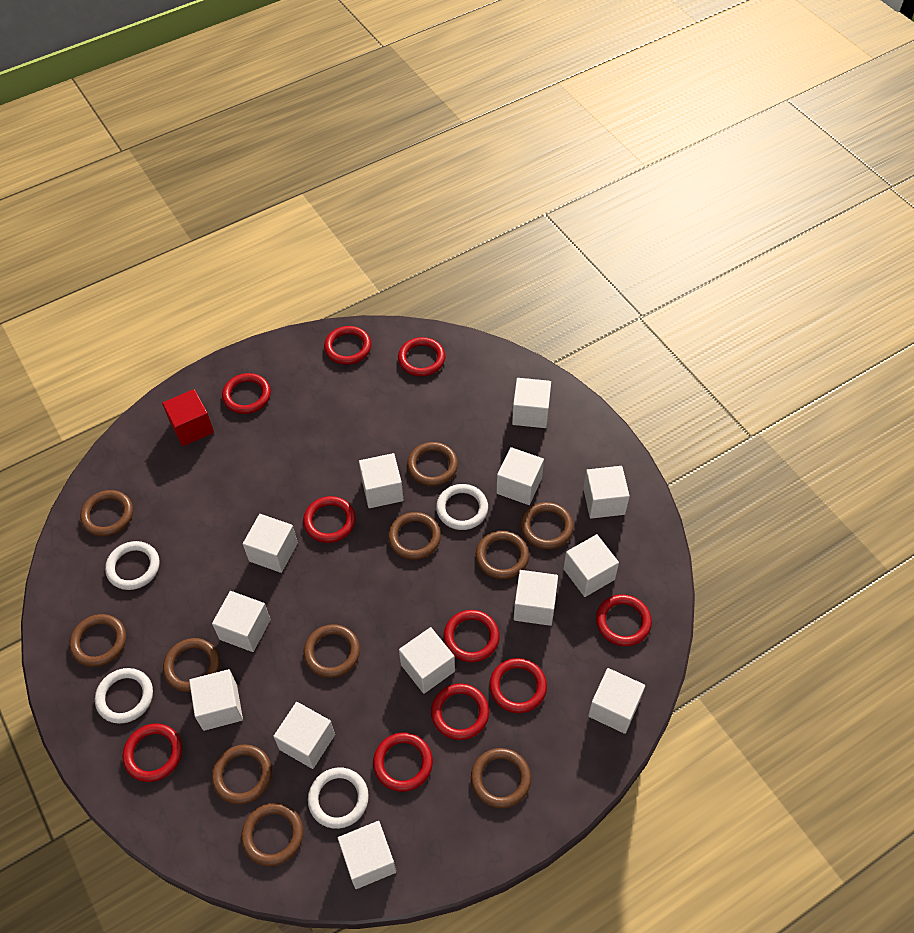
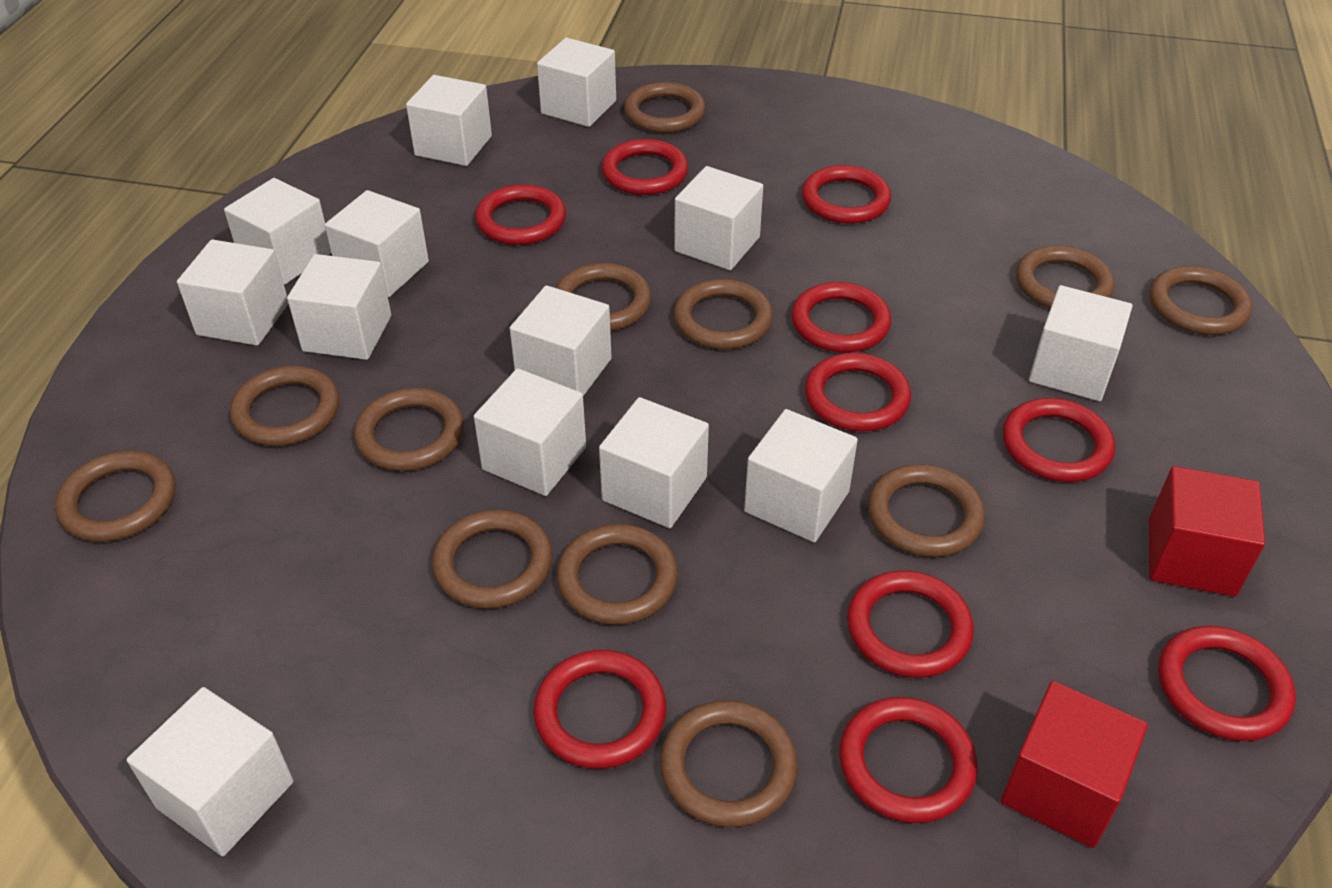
brown ring: 11 -> 12
red cube: 1 -> 2
white ring: 4 -> 0

